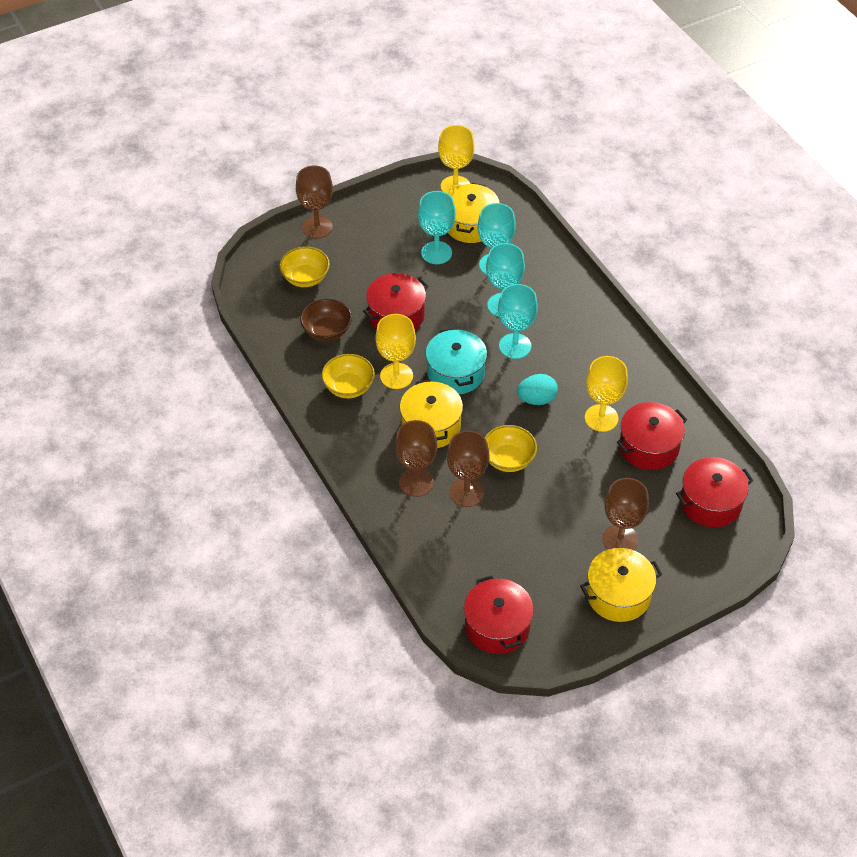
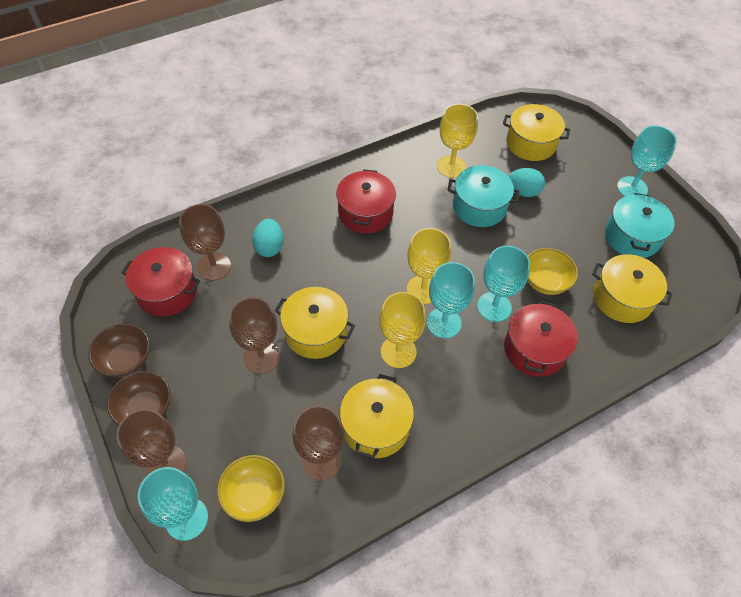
brown bowl: 1 -> 2
red pot: 4 -> 3
turquoise egg: 1 -> 2
turquoise pot: 1 -> 2
yellow bowl: 3 -> 2
yellow pot: 3 -> 4

